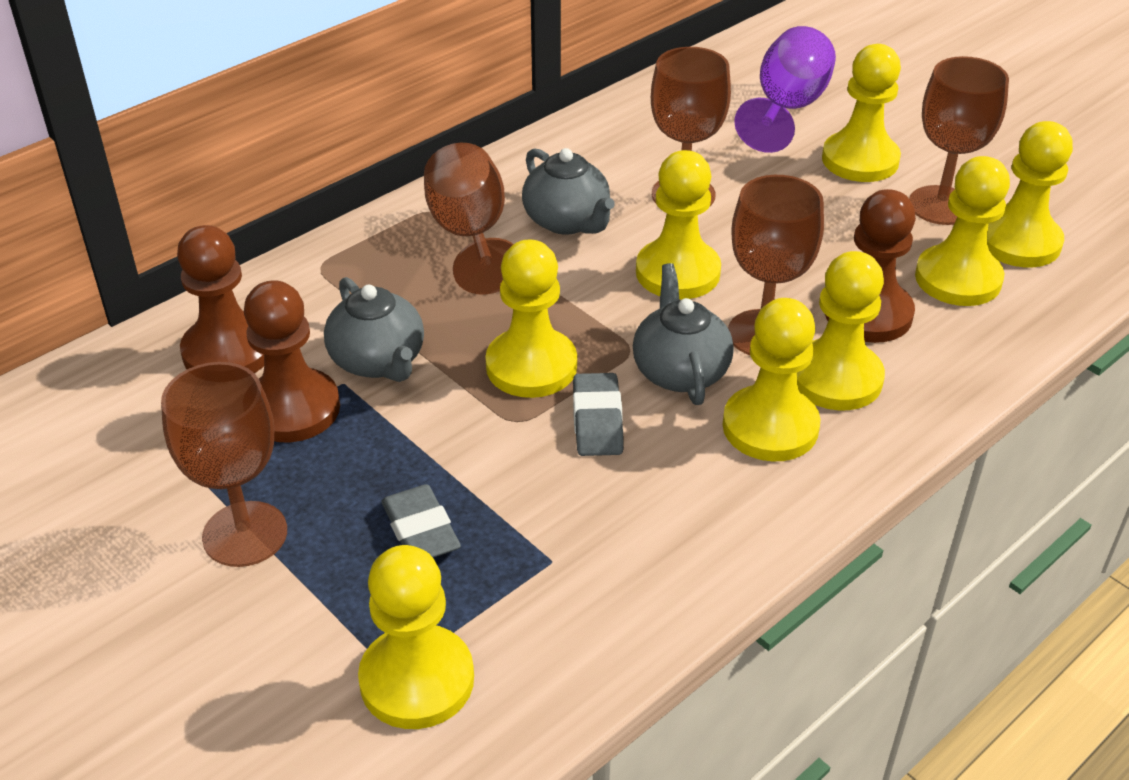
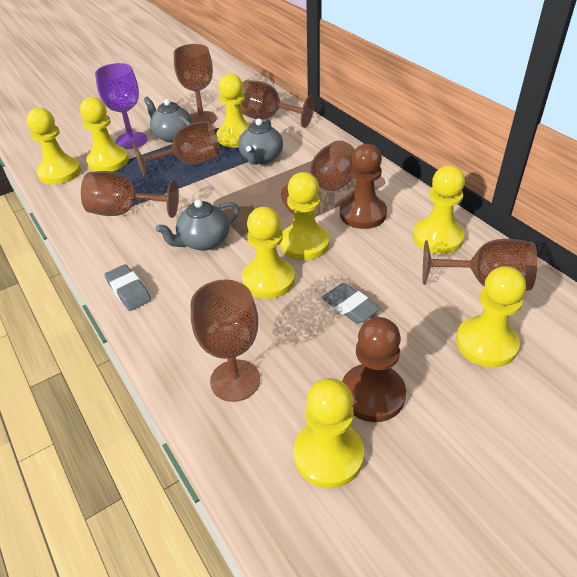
brown goblet: 5 -> 7
brown pawn: 3 -> 2

